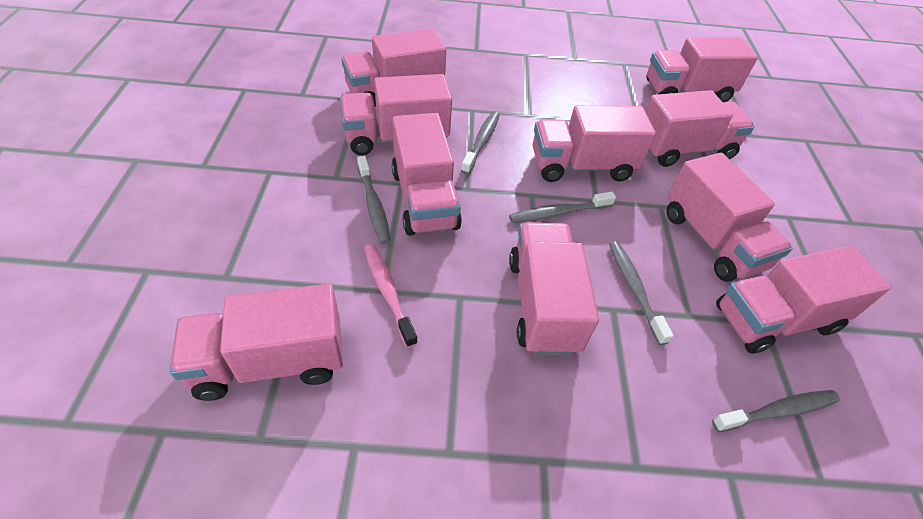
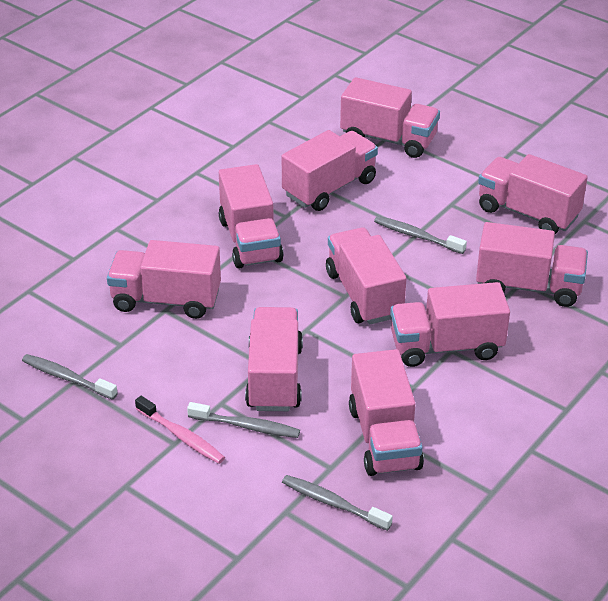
grey toothbrush: 5 -> 4

